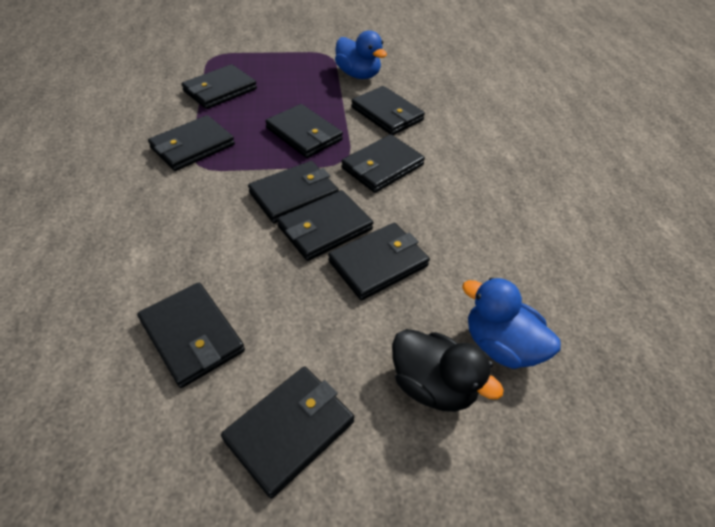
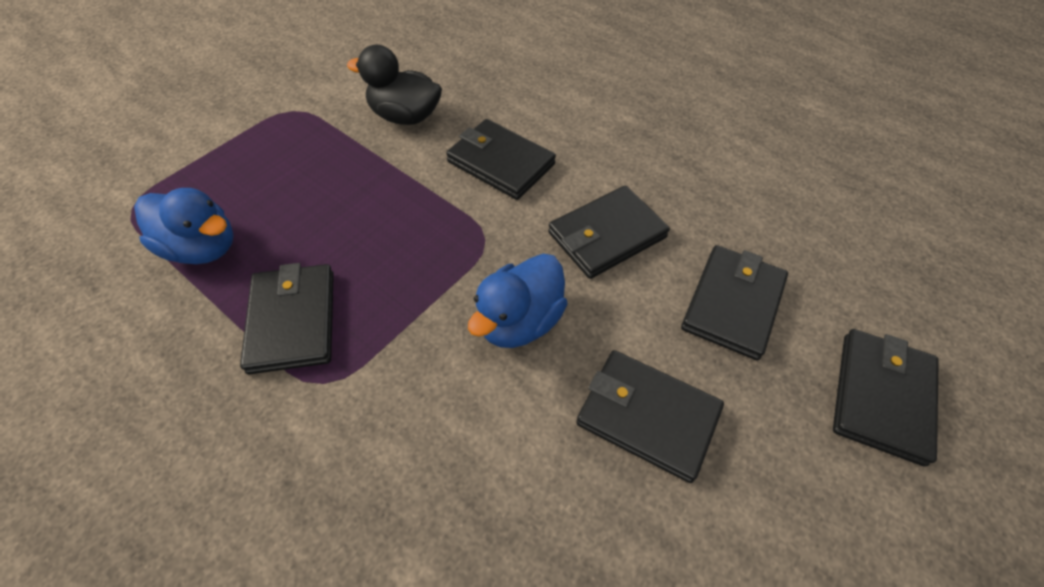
black wallet: 10 -> 6

